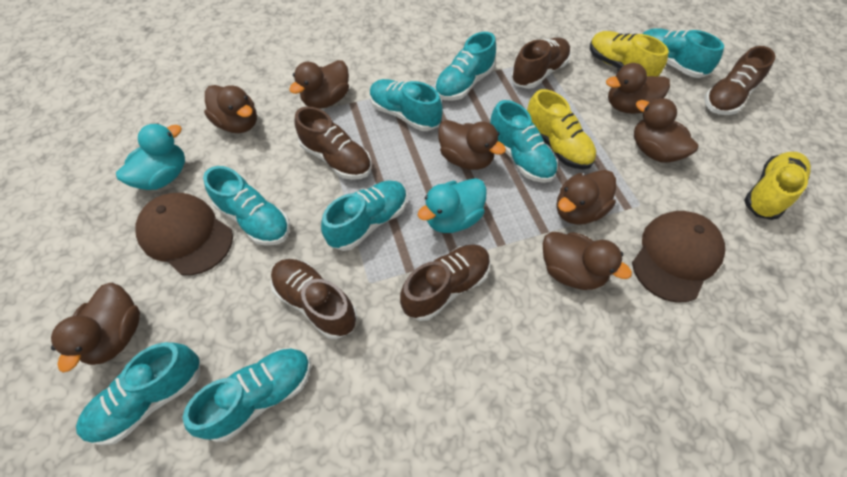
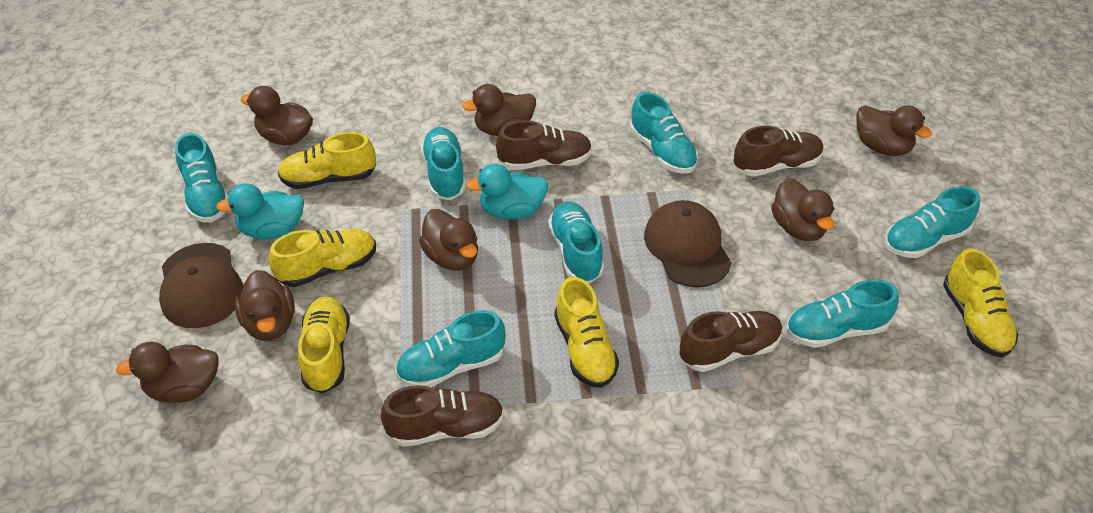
brown duck: 8 -> 7
brown shoe: 5 -> 4
turquoise shoe: 8 -> 7
yellow shoe: 3 -> 5

